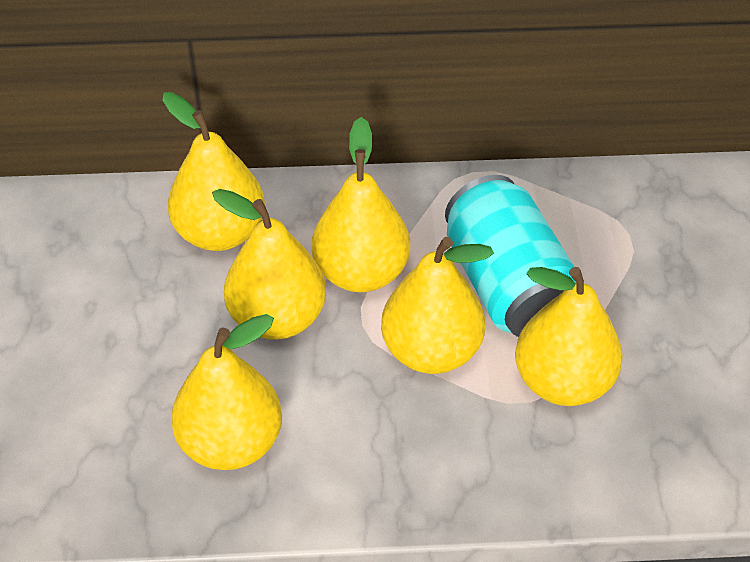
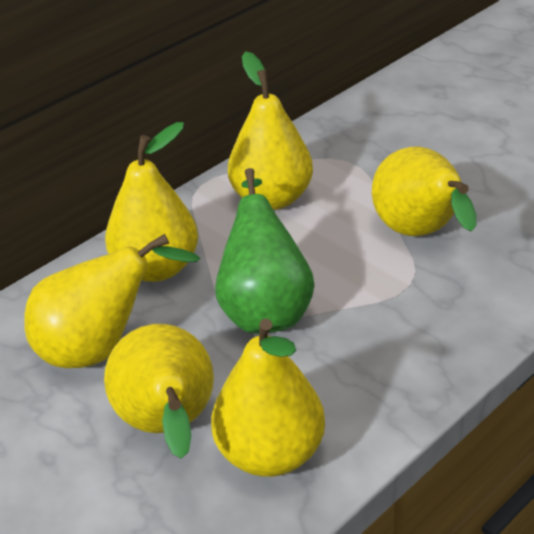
green pear: 0 -> 1
turquoise can: 1 -> 0

